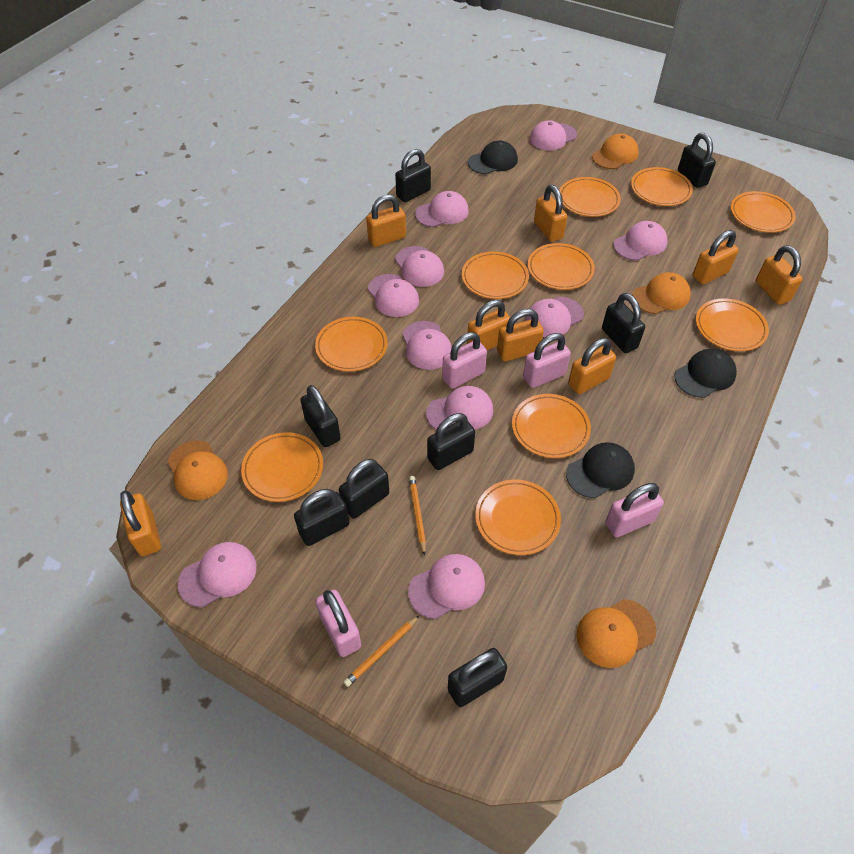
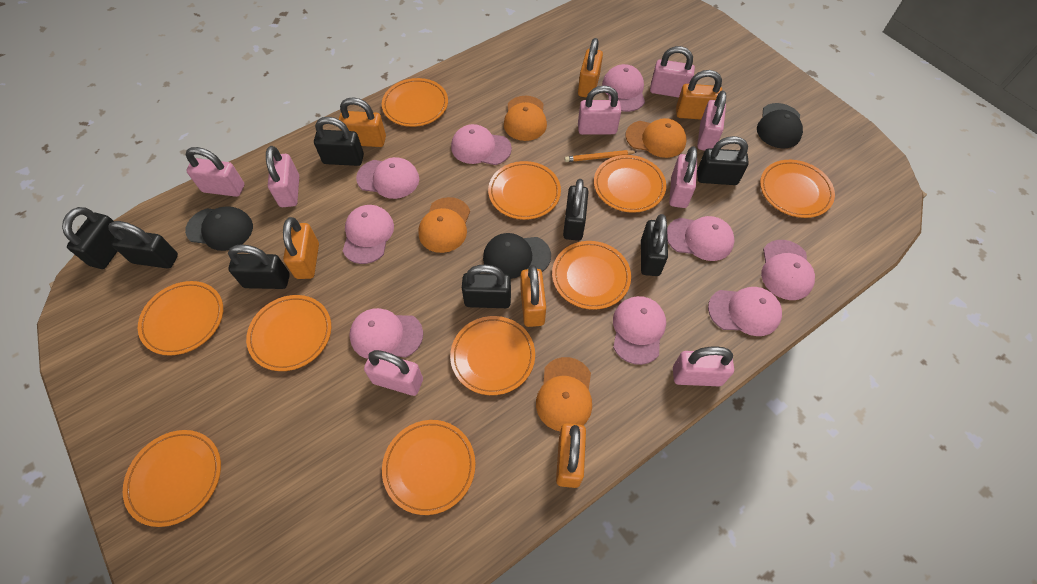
orange padlock: 8 -> 6
orange pencil: 2 -> 1
pink cap: 10 -> 9
pink padlock: 4 -> 8

